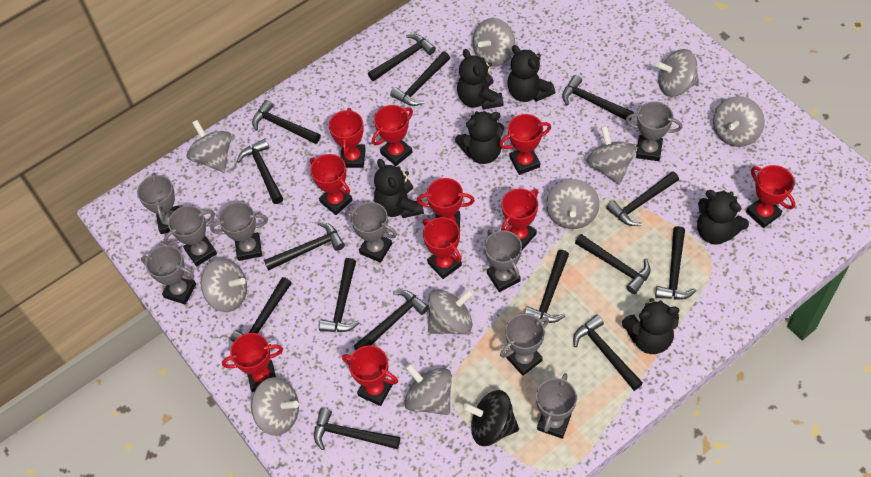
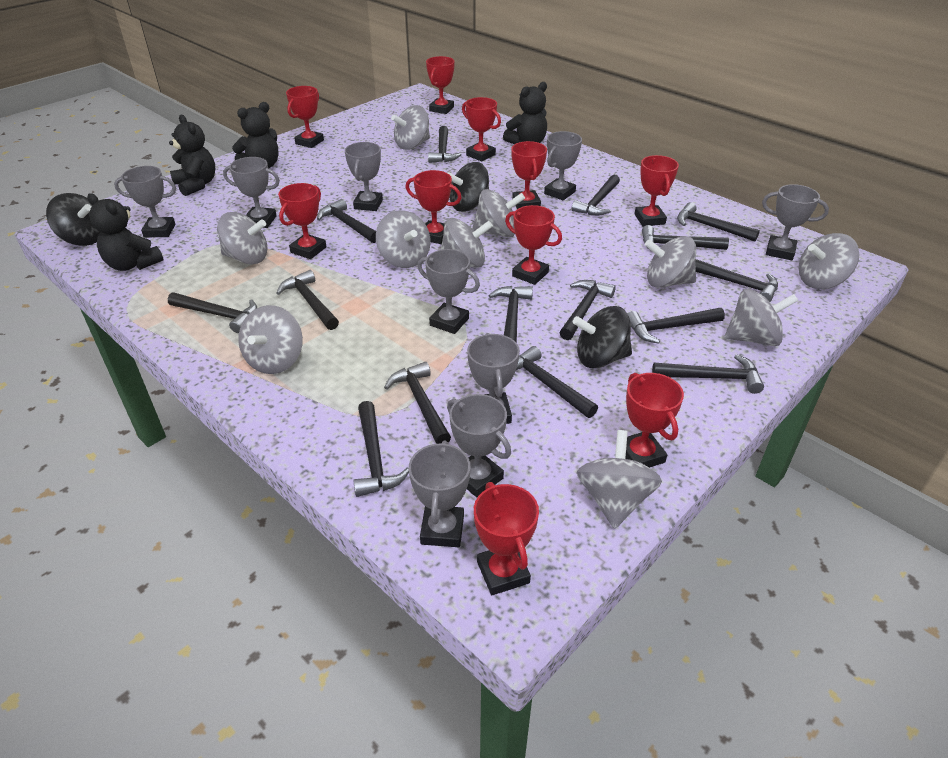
black spinning top: 1 -> 3
black teddy bear: 6 -> 4

